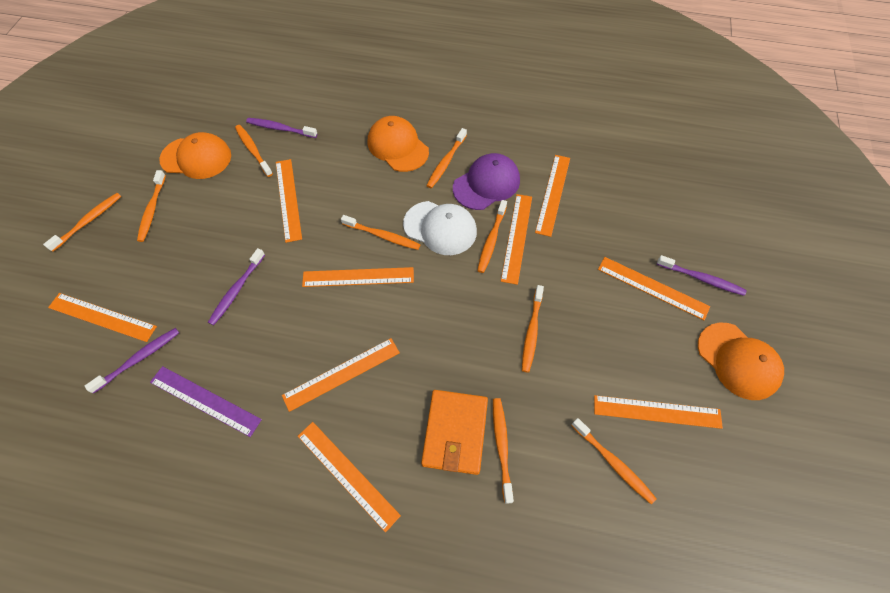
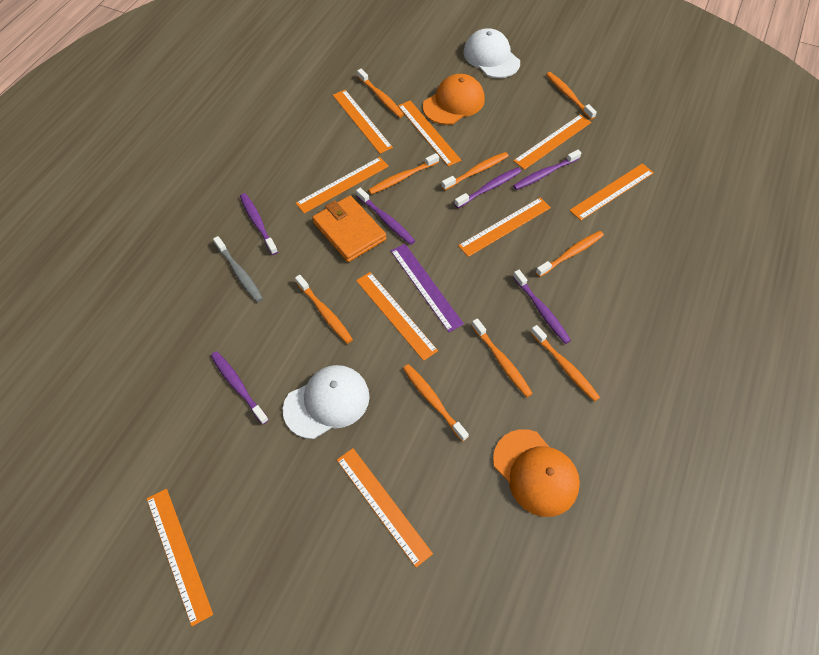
grey toothbrush: 0 -> 1
orange cap: 3 -> 2
purple cap: 1 -> 0
purple toothbrush: 4 -> 6
white cap: 1 -> 2

